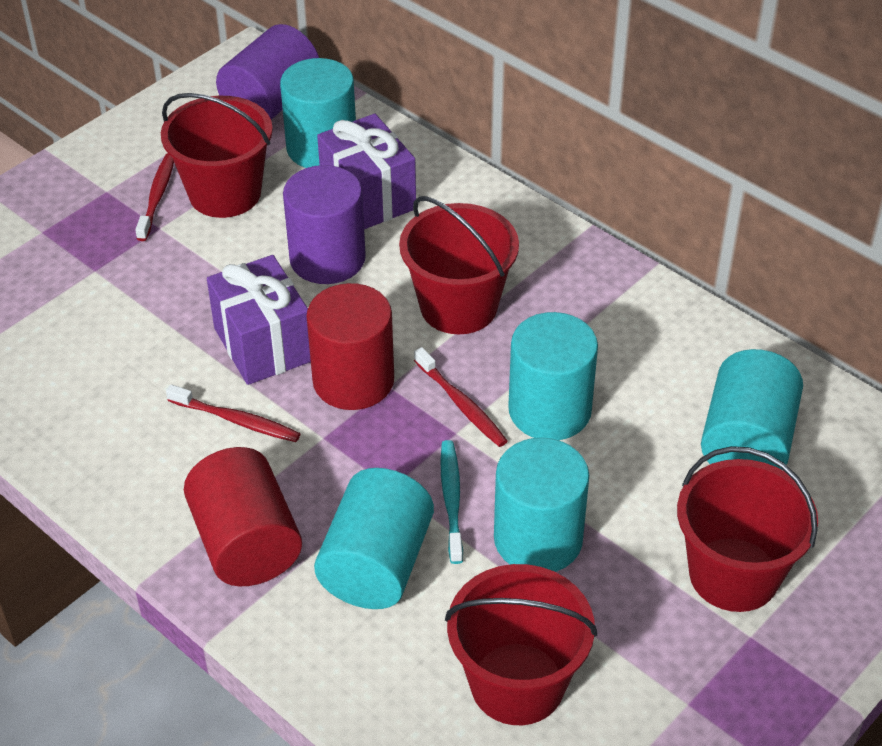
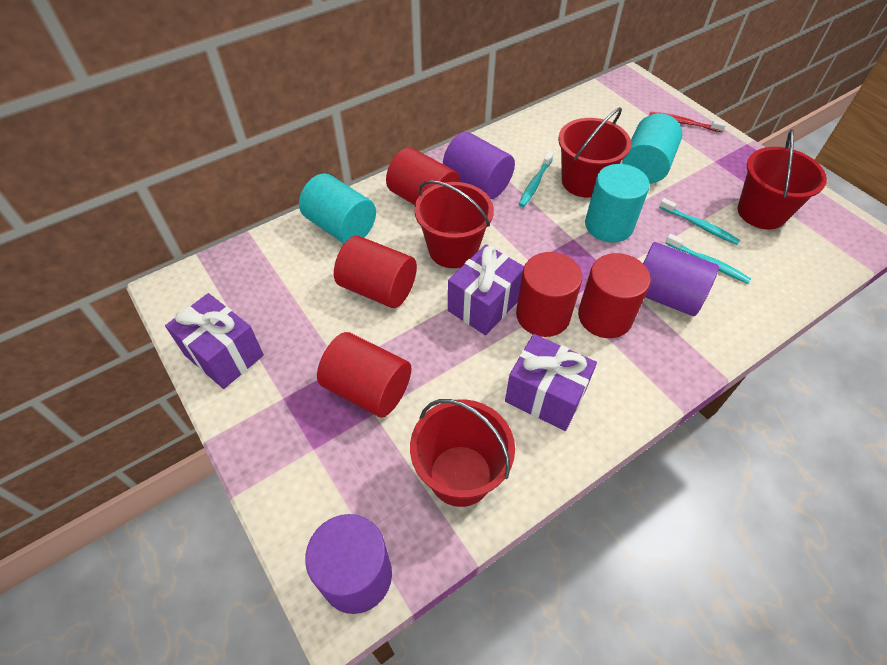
purple cylinder: 2 -> 3
purple gift: 2 -> 3
red cylinder: 2 -> 5
red toothbrush: 3 -> 1
turquoise cylinder: 5 -> 3
turquoise toothbrush: 1 -> 3

